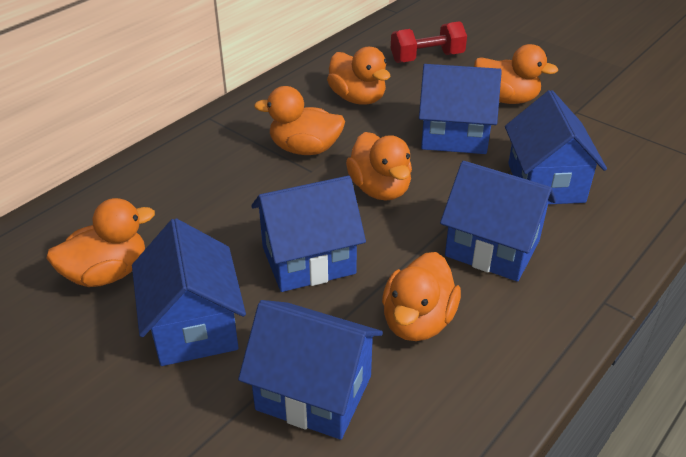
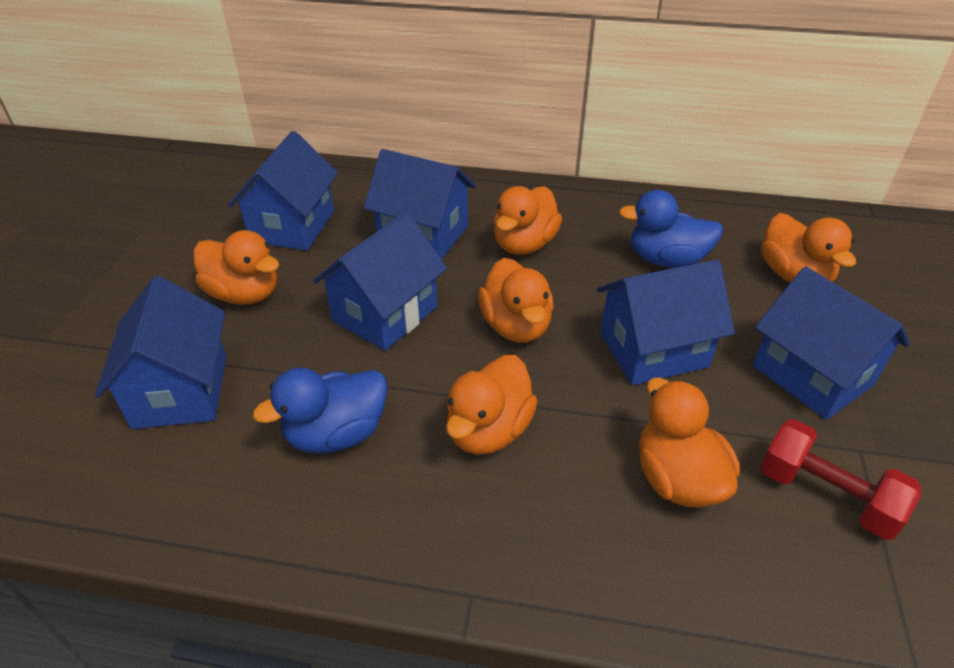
blue duck: 0 -> 2

